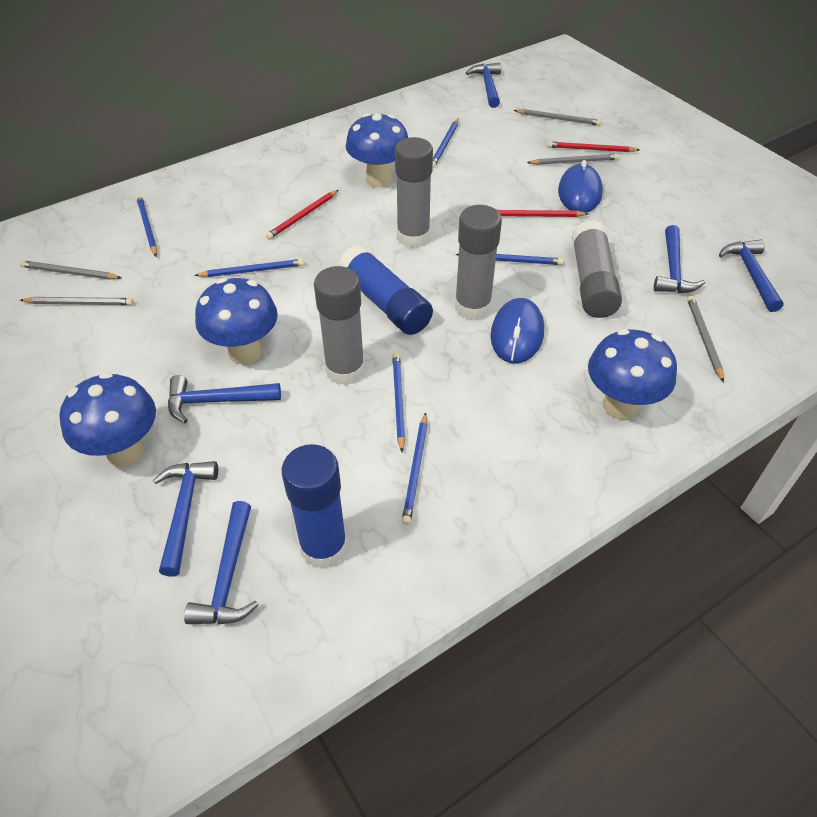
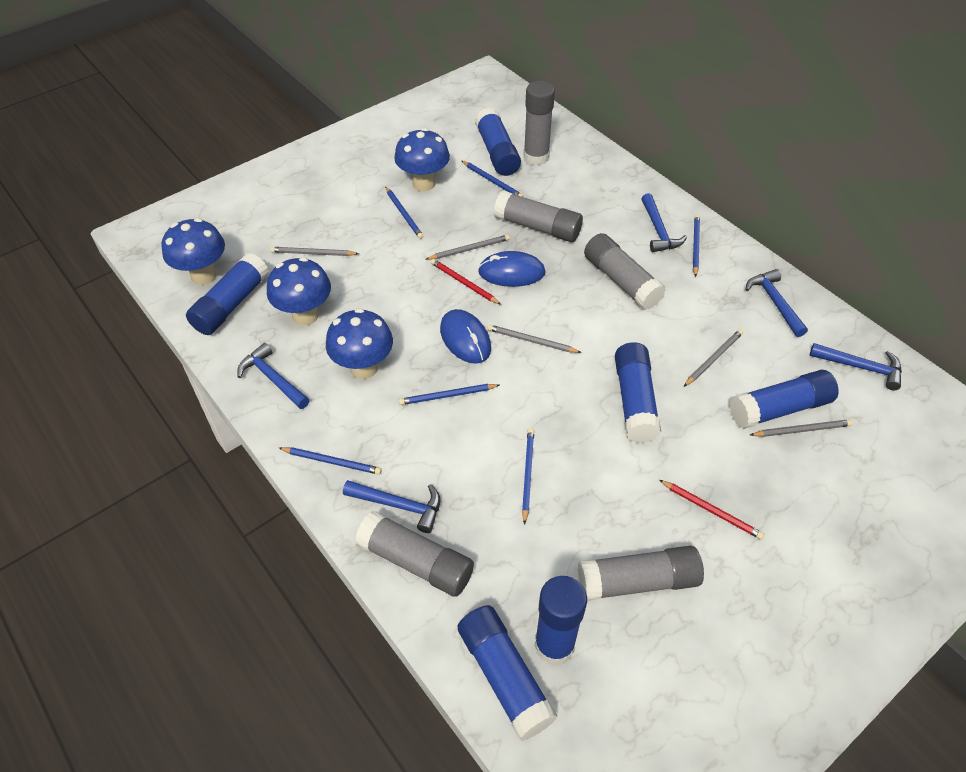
blue glue stick: 2 -> 6
blue hammer: 6 -> 5
grey glue stick: 4 -> 5
red pencil: 3 -> 2

